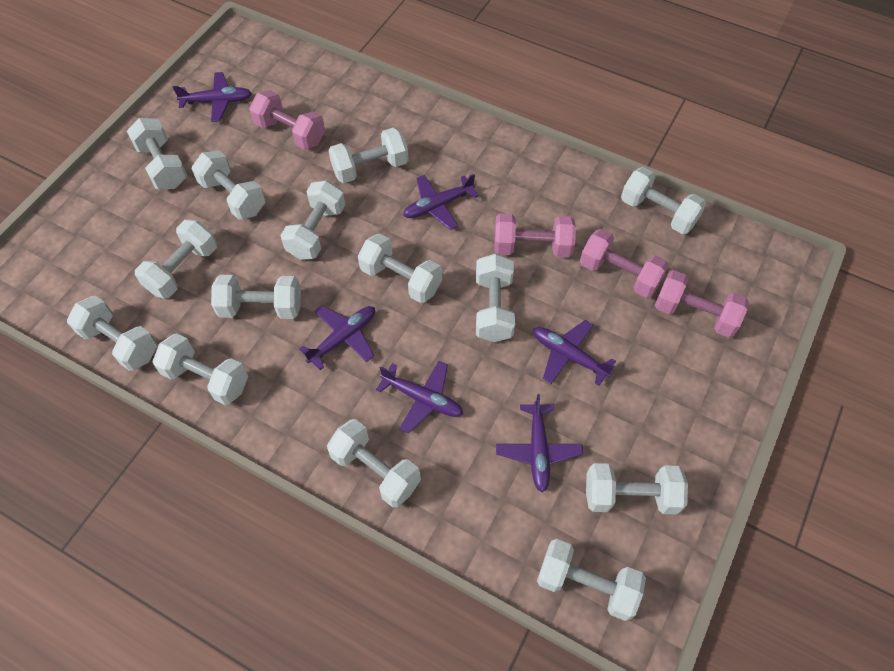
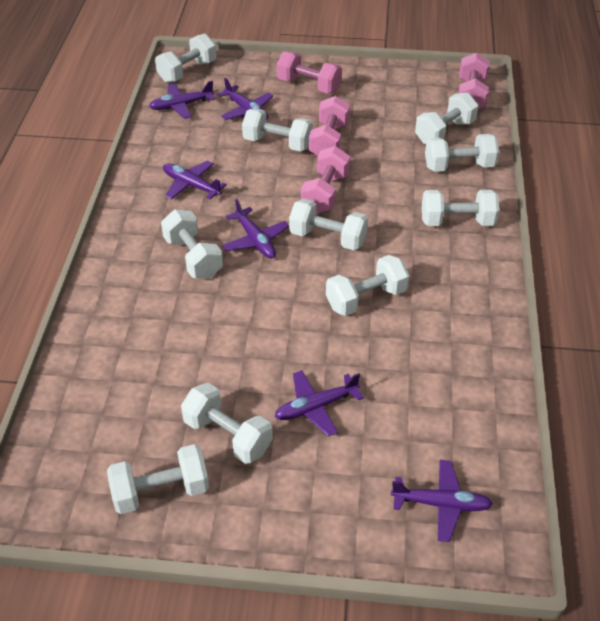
white dumbbell: 14 -> 10

